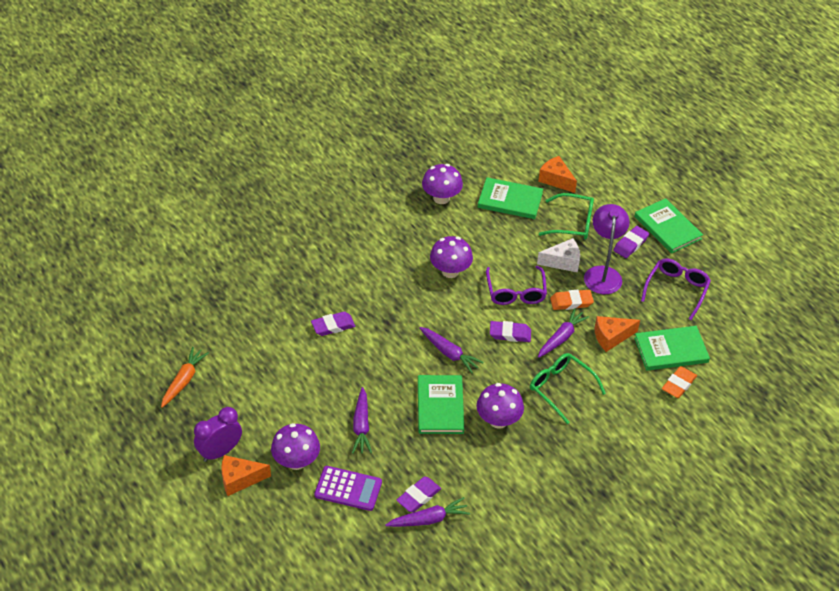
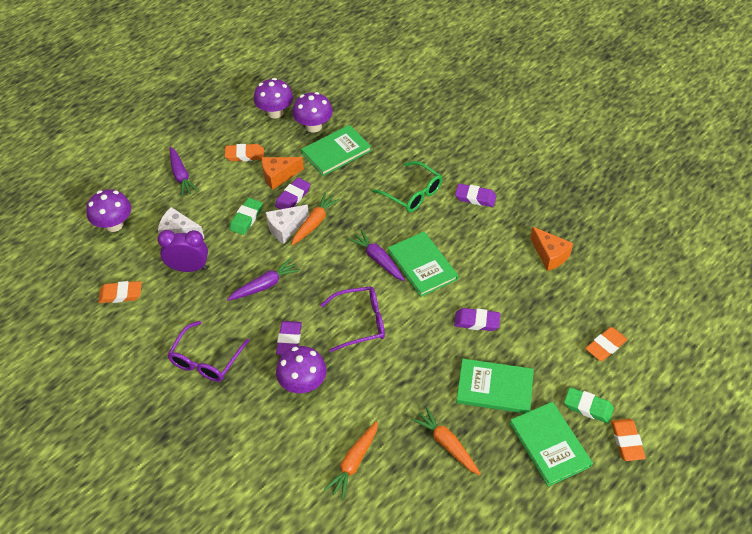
green eraser: 0 -> 2
green glasses: 2 -> 1
orange carrot: 1 -> 3
orange cheese: 3 -> 2
orange eraser: 2 -> 4
purple calculator: 1 -> 0
purple carrot: 4 -> 3
purple lamp: 1 -> 0
white cheese: 1 -> 2

